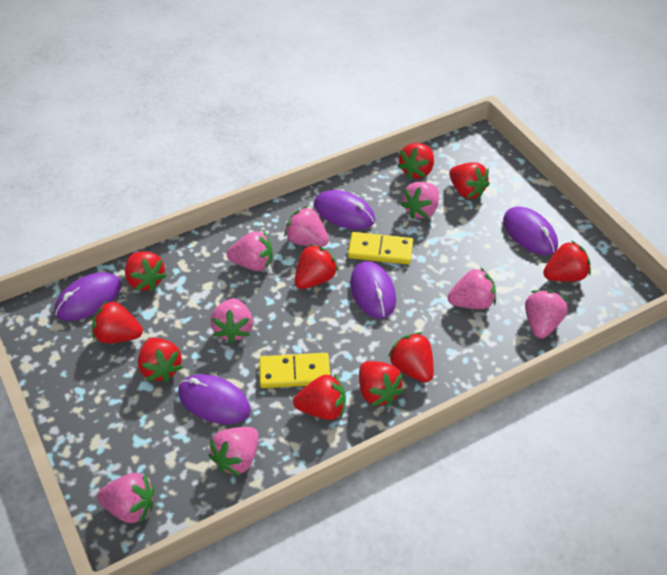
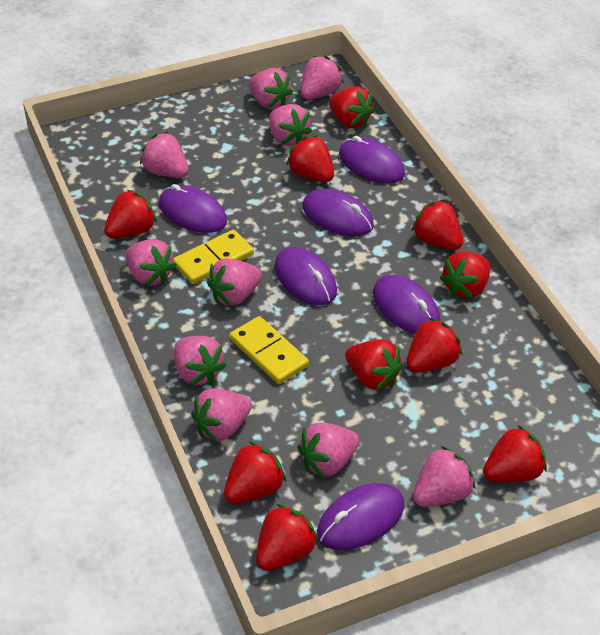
pink strawberry: 8 -> 10
purple mouse: 5 -> 6

